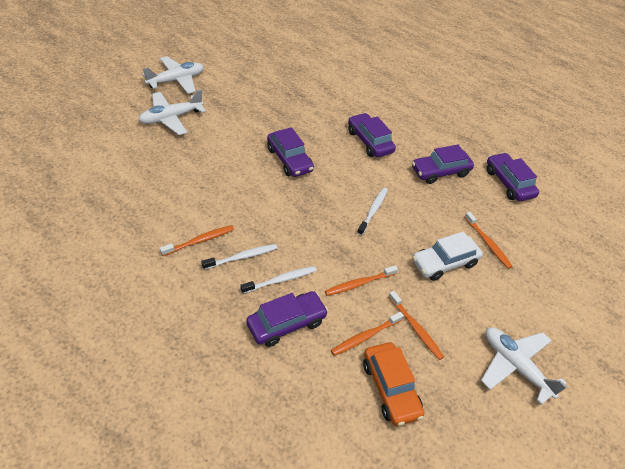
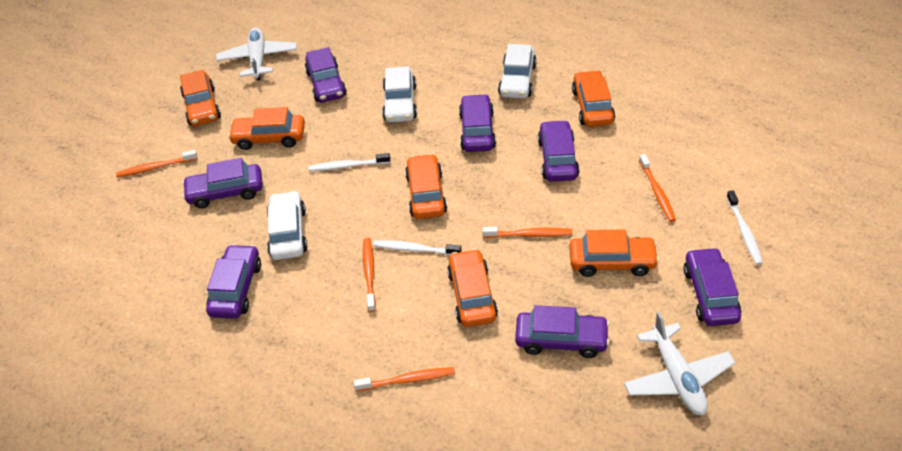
orange car: 1 -> 6
purple car: 5 -> 7
white car: 1 -> 3
white plane: 3 -> 2

